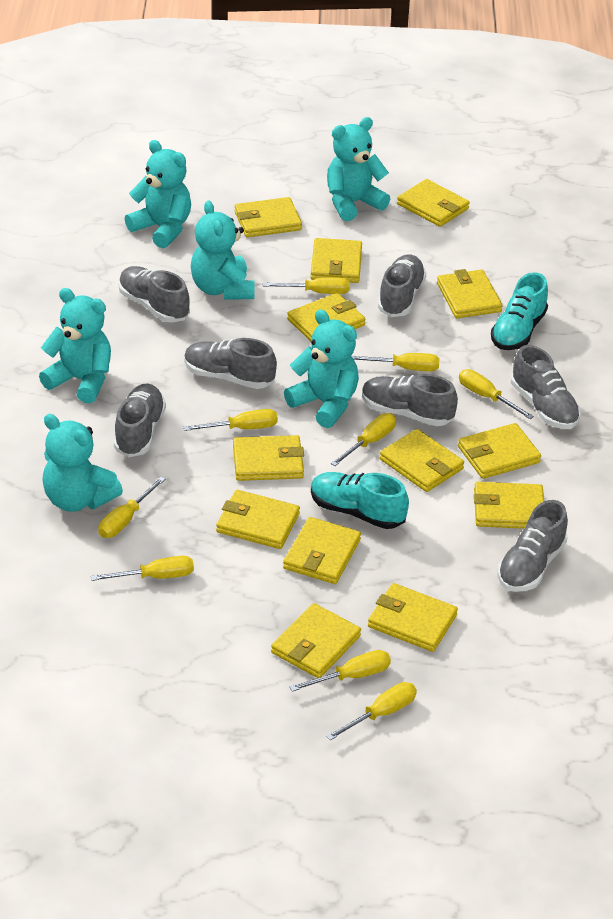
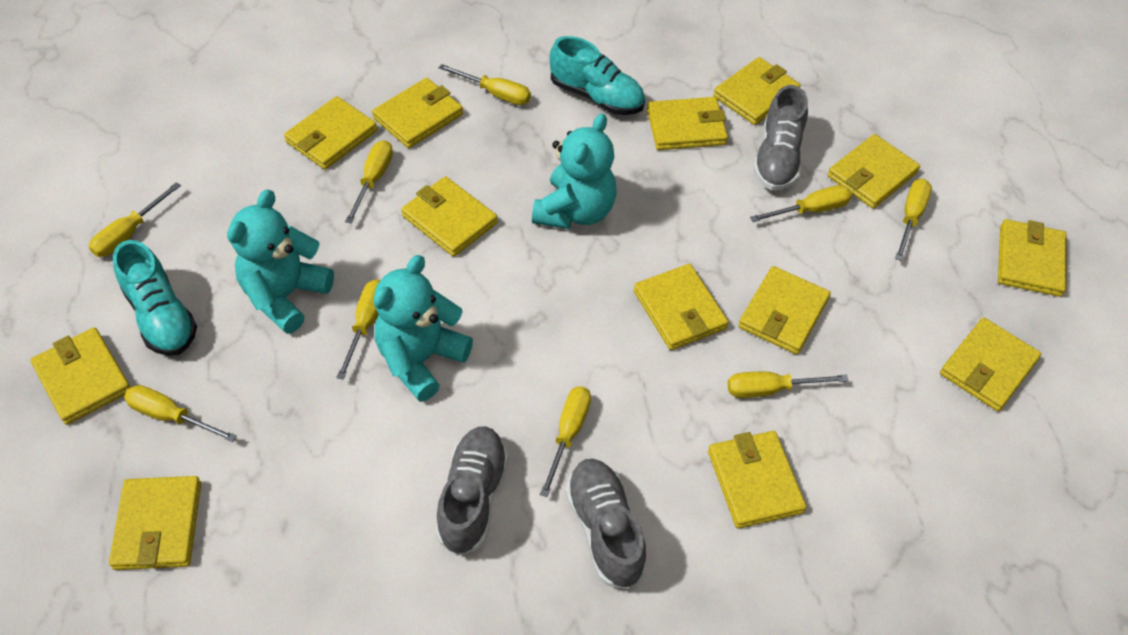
grey shoe: 7 -> 3
turquoise teddy bear: 6 -> 3

